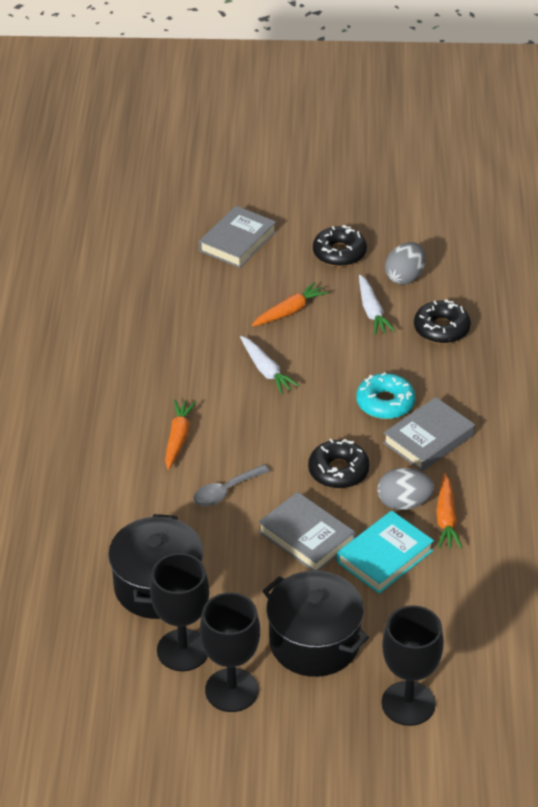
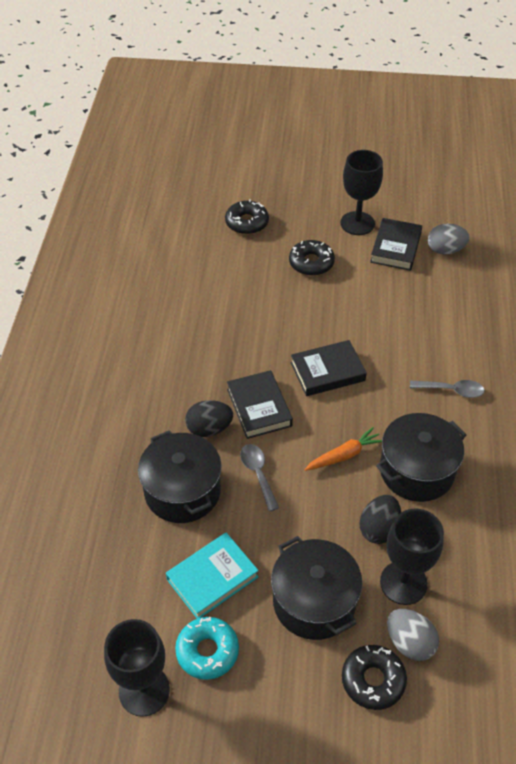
black book: 0 -> 3
black egg: 0 -> 2
black pot: 2 -> 3
grey book: 3 -> 0
grey spoon: 1 -> 2
orange carrot: 3 -> 1
white carrot: 2 -> 0

